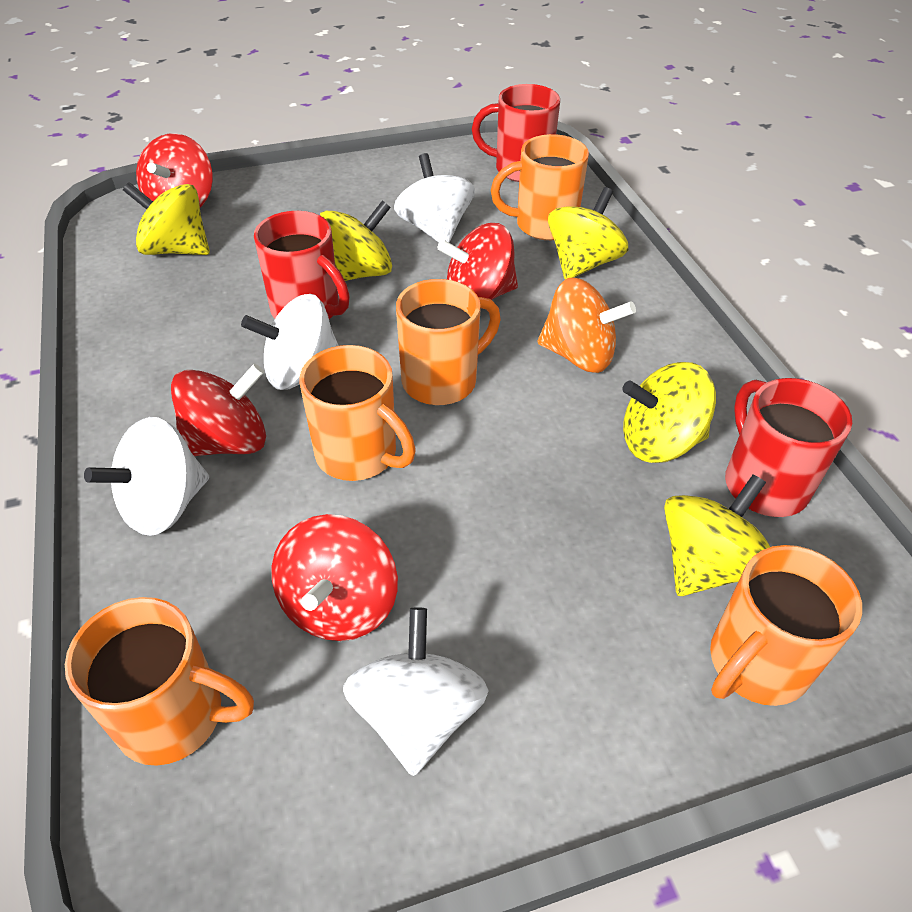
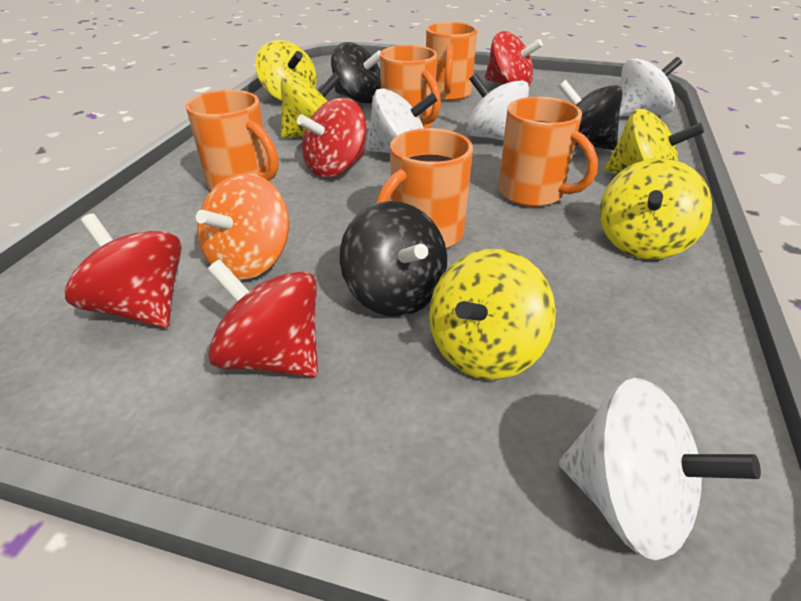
black spinning top: 0 -> 3
red mug: 3 -> 0

